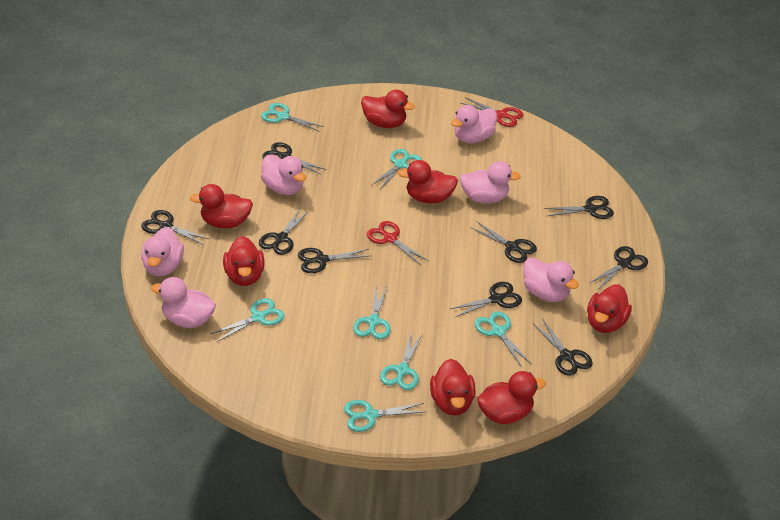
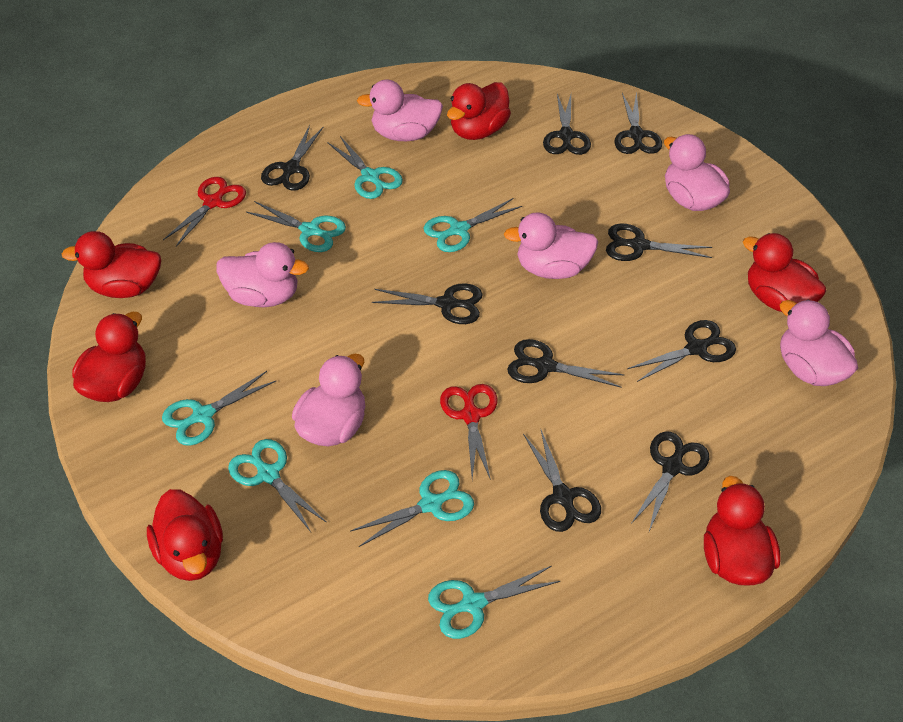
red duck: 7 -> 6

